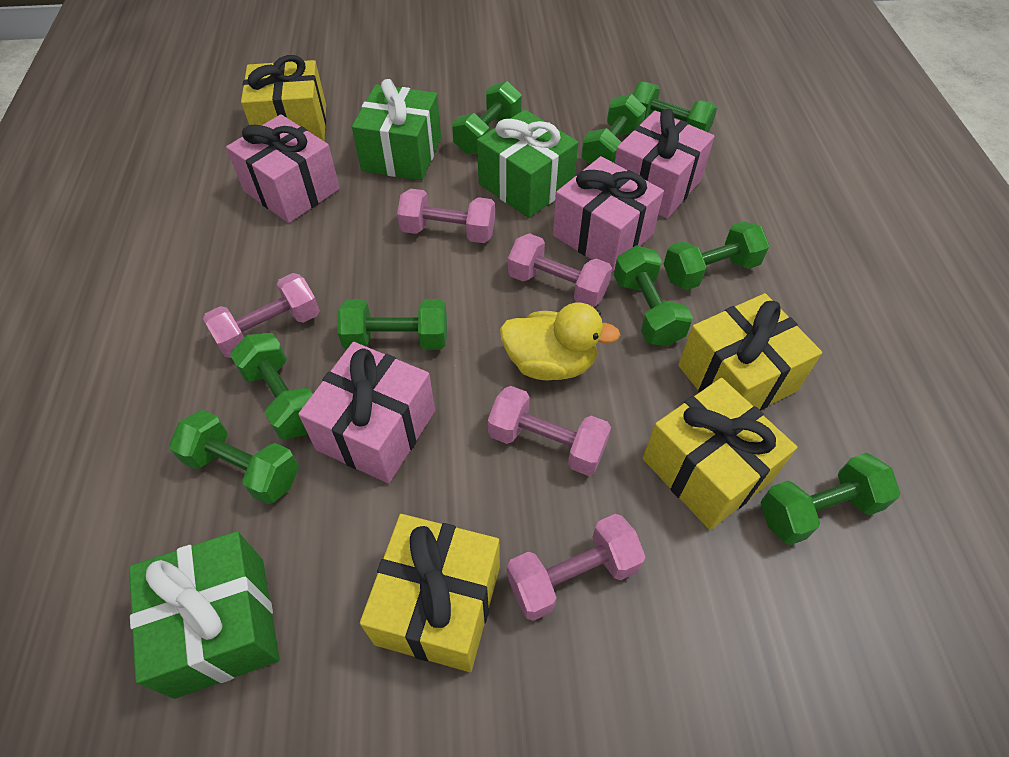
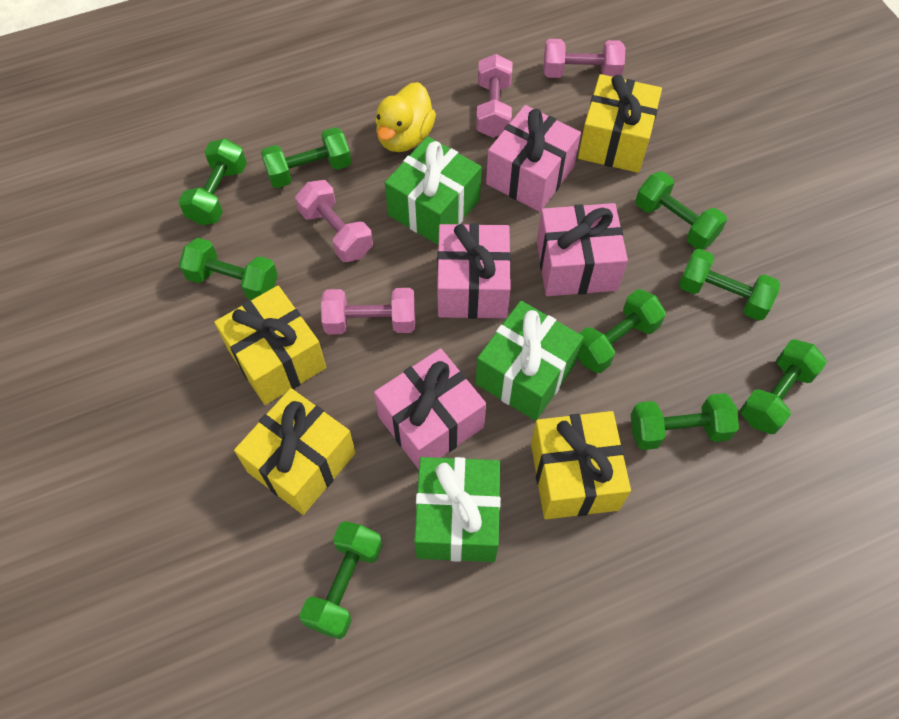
pink dumbbell: 5 -> 4

